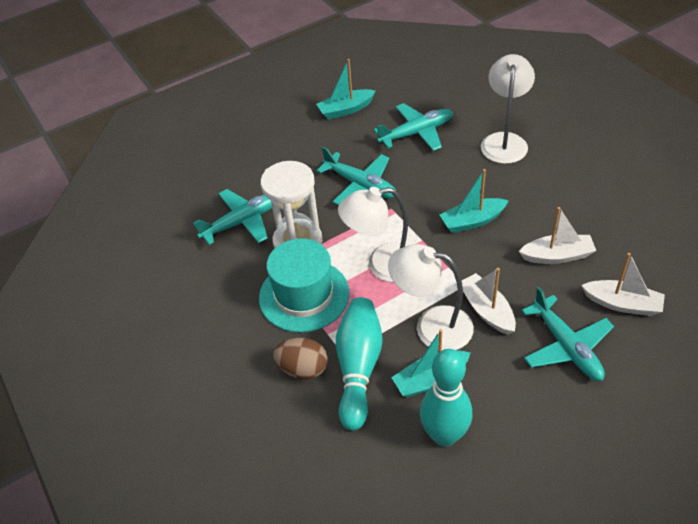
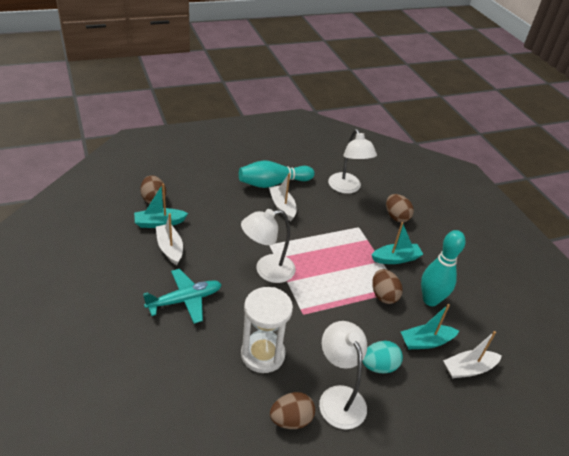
brown egg: 1 -> 4
turquoise egg: 0 -> 1
turquoise hat: 1 -> 0
turquoise plane: 4 -> 1

